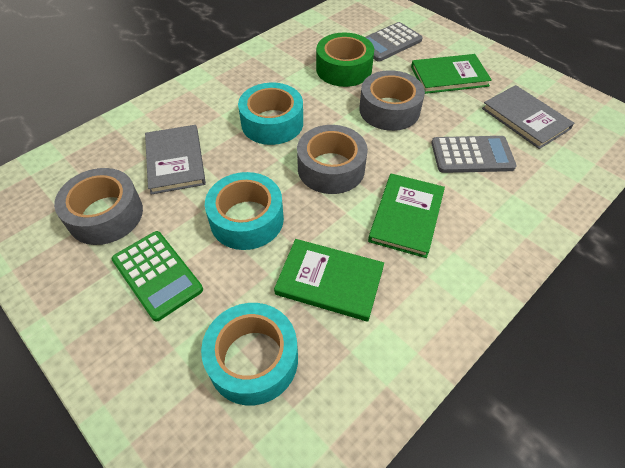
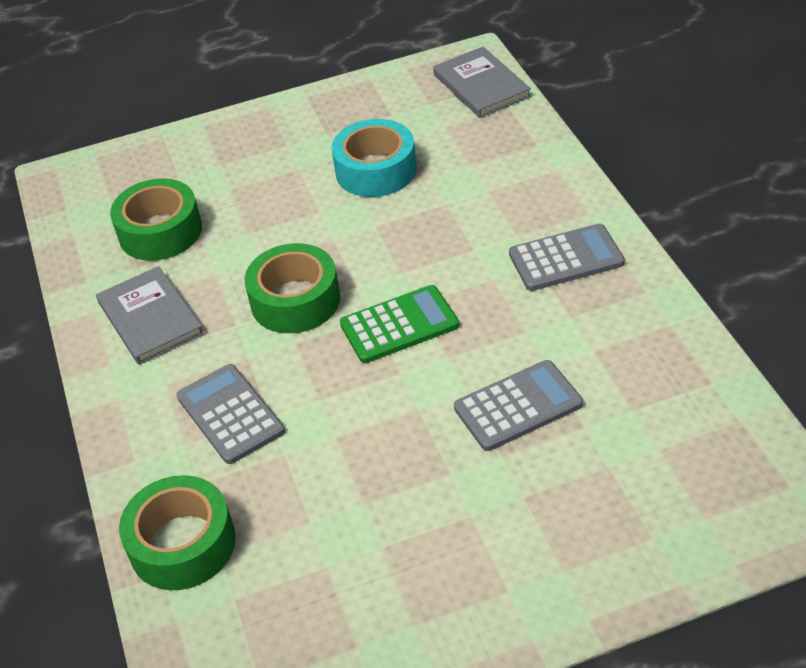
green book: 3 -> 0
green tape: 1 -> 3
grey calculator: 2 -> 3
grey tape: 3 -> 0
turquoise tape: 3 -> 1

